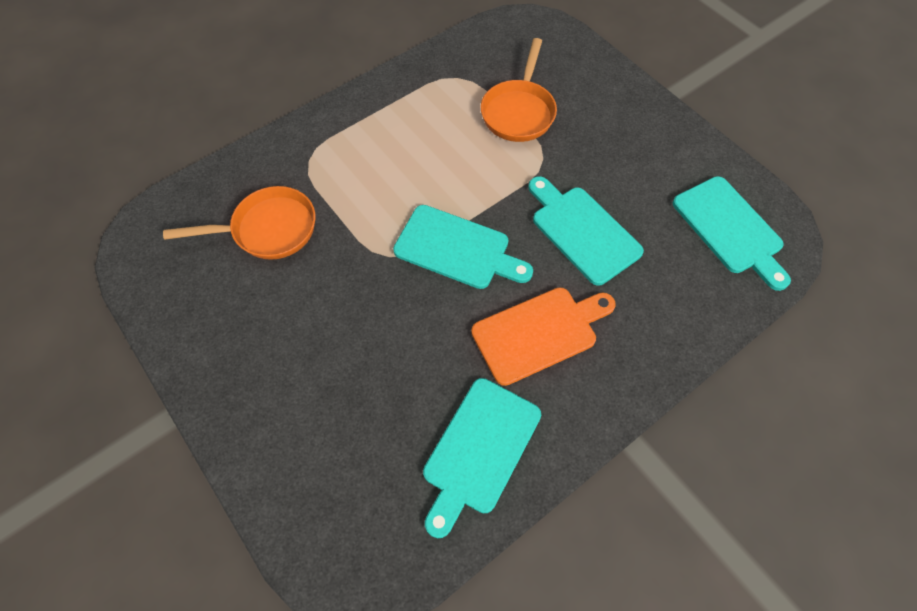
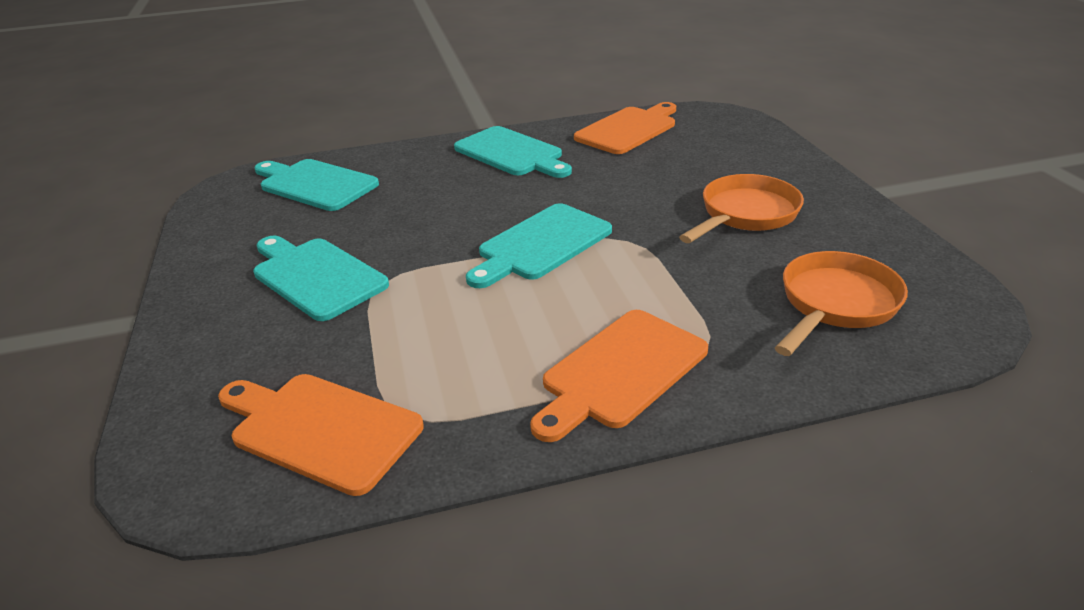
orange cutting board: 1 -> 3

